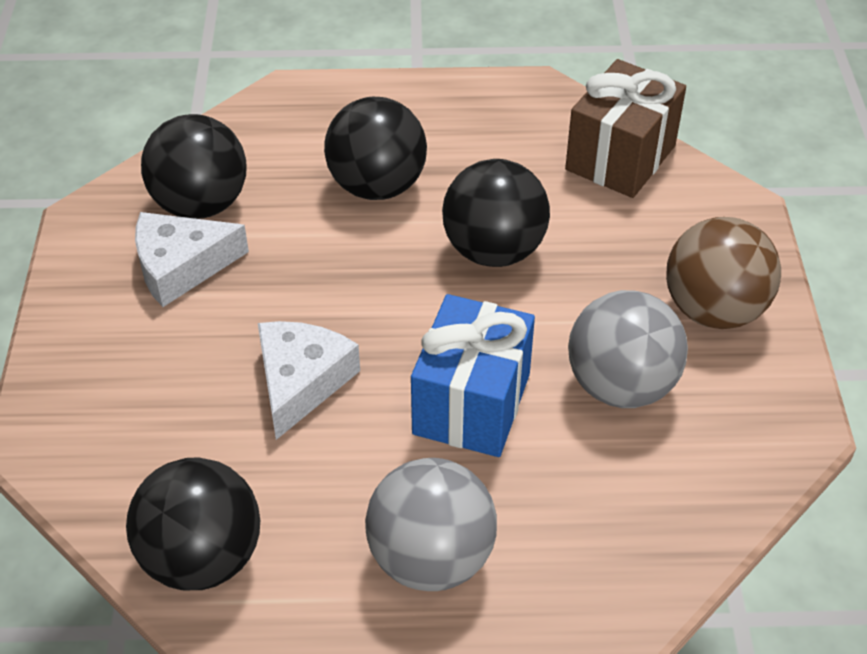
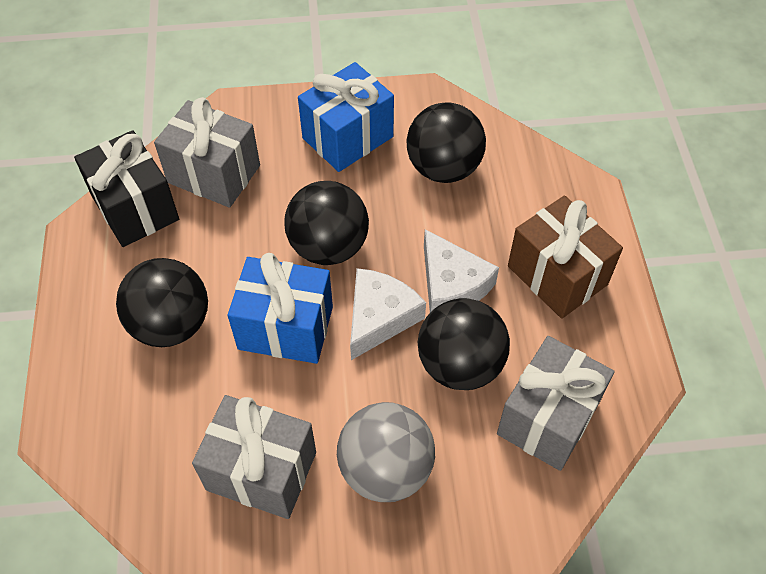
black gift: 0 -> 1
blue gift: 1 -> 2
brown ball: 1 -> 0
grey ball: 2 -> 1
grey gift: 0 -> 3

